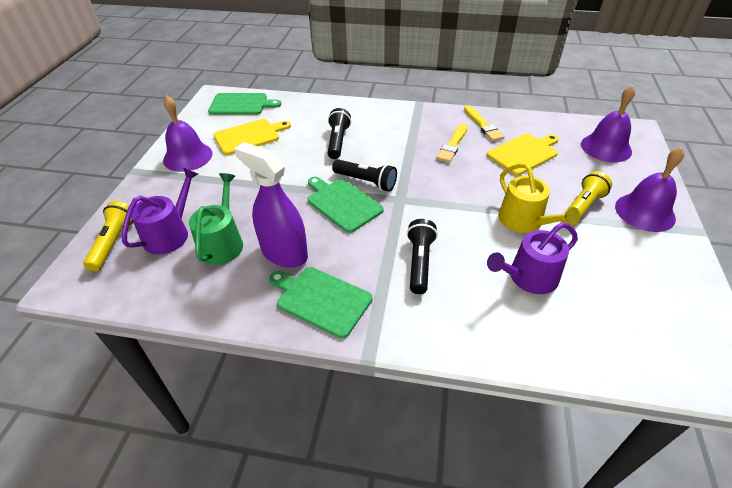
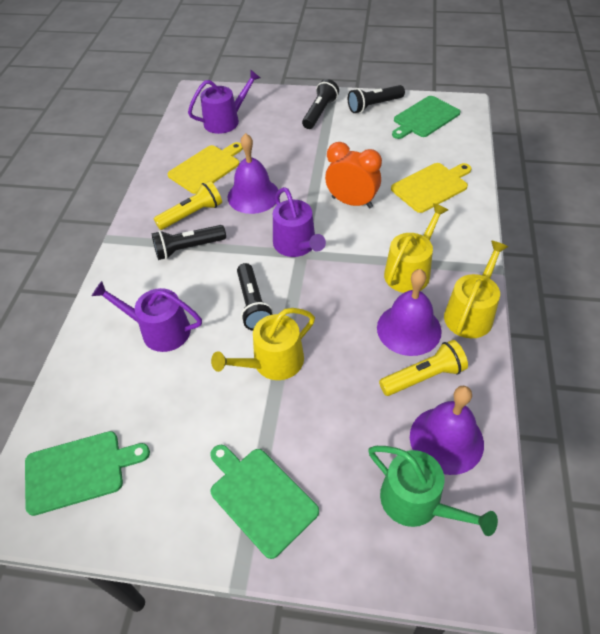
black flashlight: 3 -> 4
orange clock: 0 -> 1
purple spray bottle: 1 -> 0
purple watering can: 2 -> 3
yellow brush: 2 -> 0
yellow watering can: 1 -> 3

